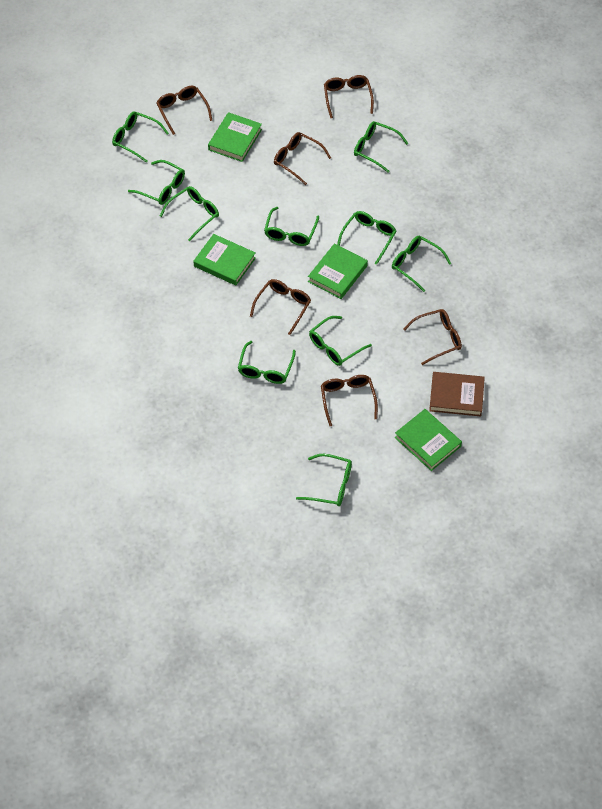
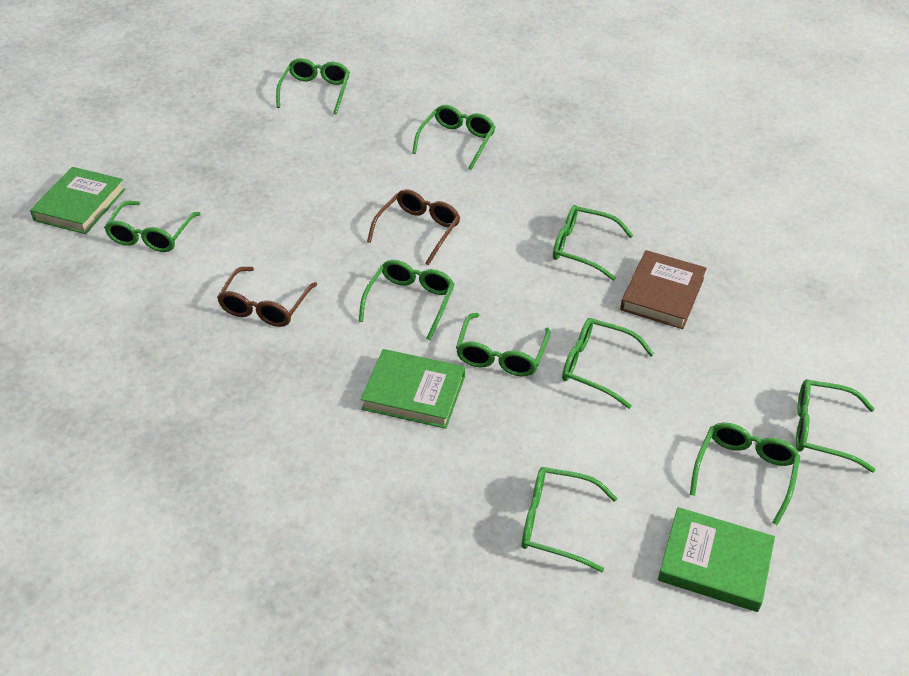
brown glasses: 6 -> 2
green book: 4 -> 3

